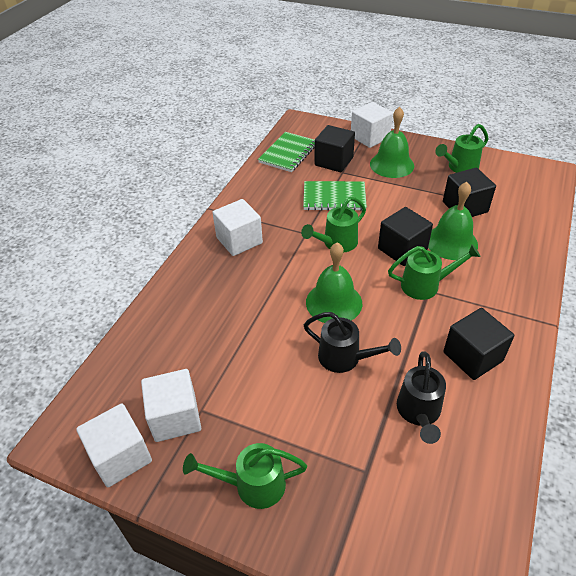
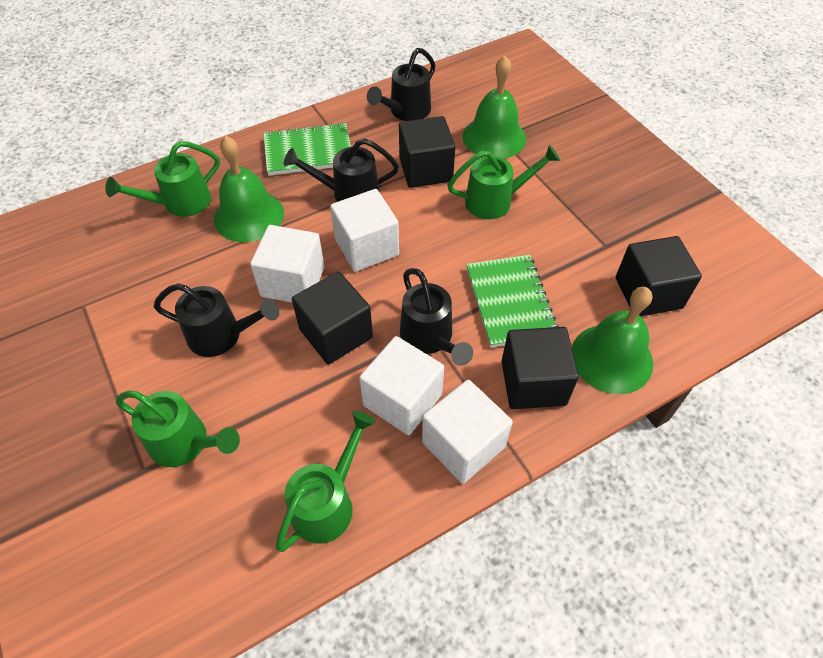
black watering can: 2 -> 4

